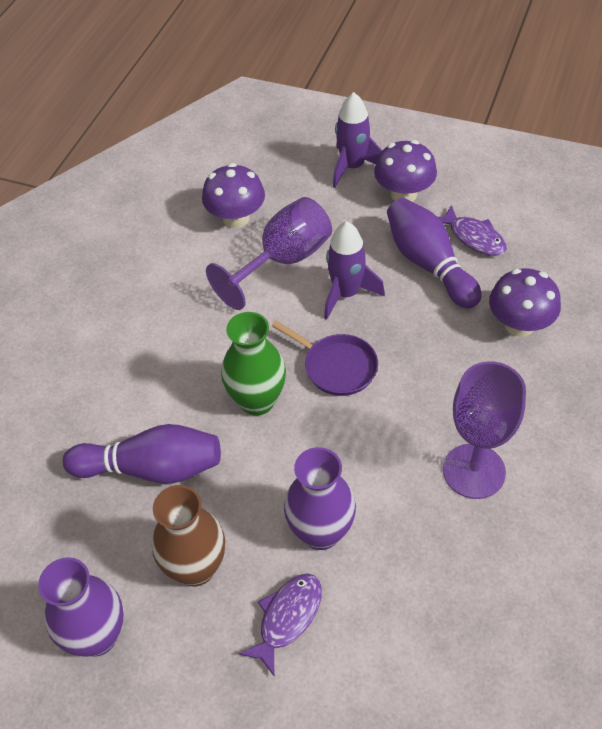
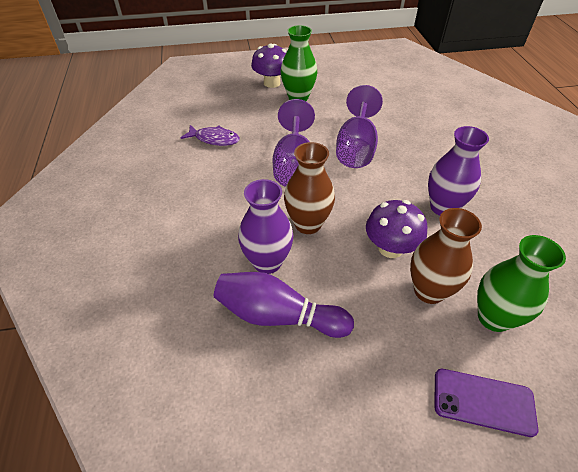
brown vase: 1 -> 2
green vase: 1 -> 2
purple bowling pin: 2 -> 1
purple fish: 2 -> 1
purple mushroom: 3 -> 2
purple pan: 1 -> 0
purple phone: 0 -> 1
purple rocket: 2 -> 0

